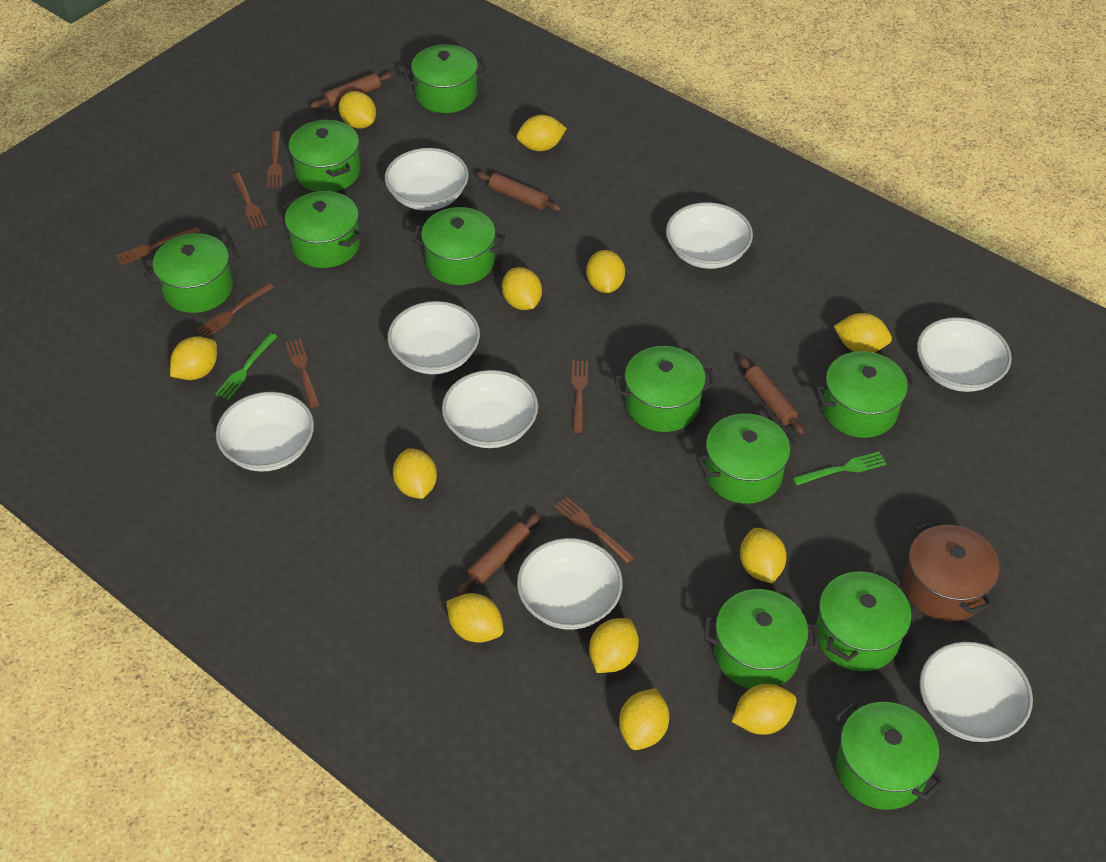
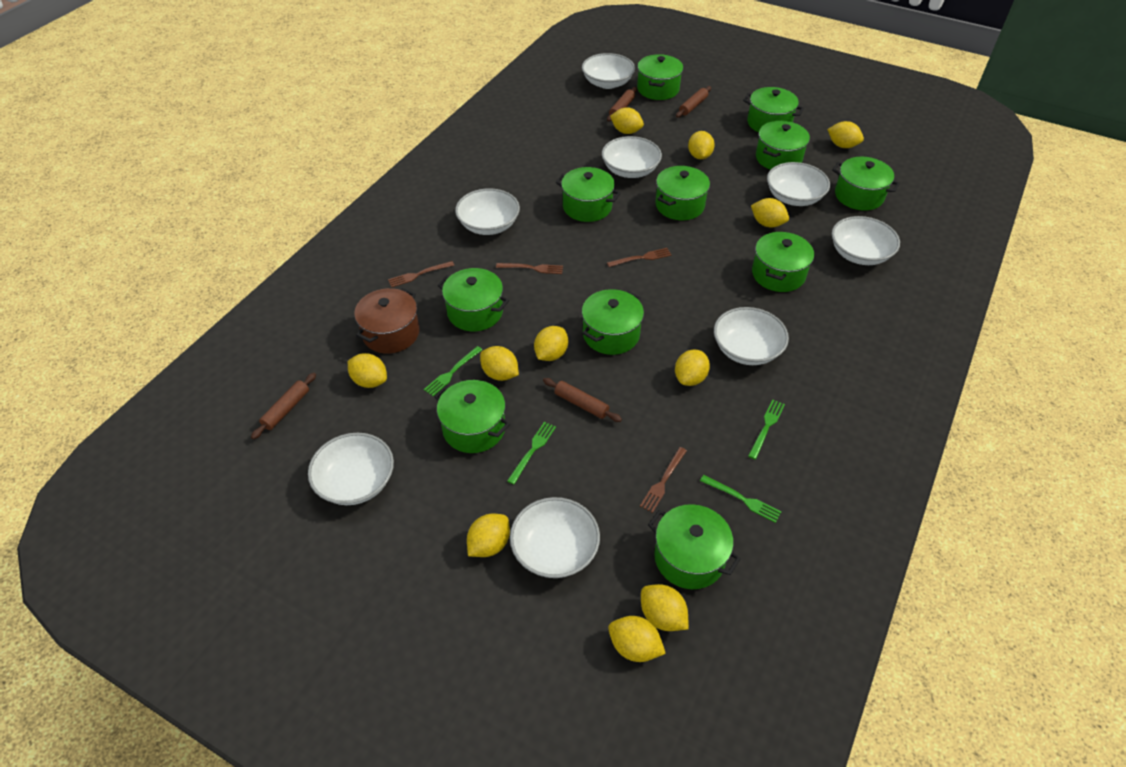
brown fork: 7 -> 4
green fork: 2 -> 4
yellow lemon: 12 -> 11

